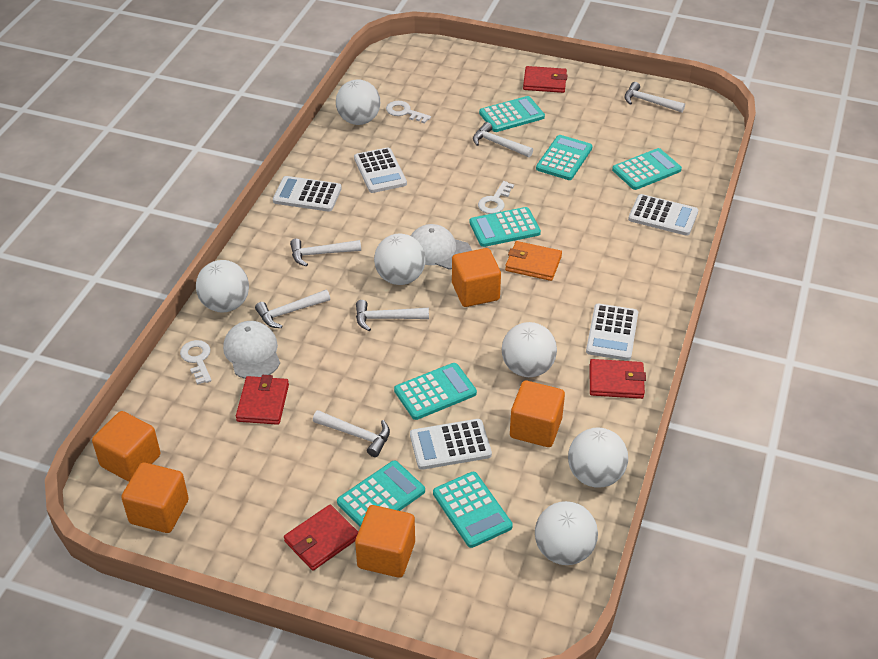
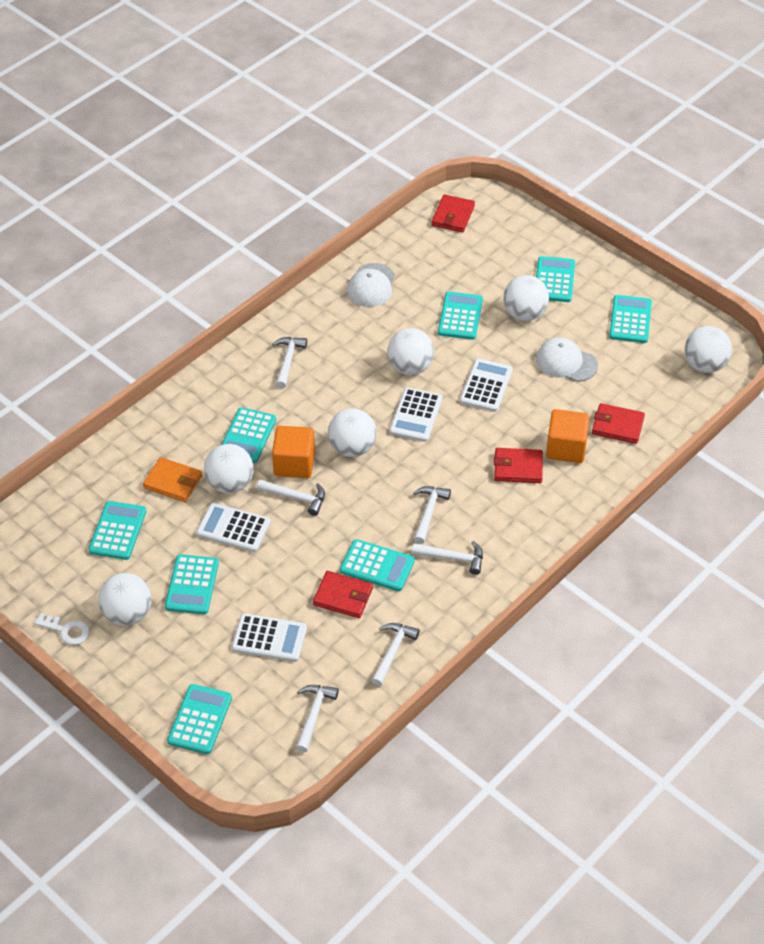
orange cube: 5 -> 2
turquoise calculator: 7 -> 8
white calculator: 5 -> 4
white key: 3 -> 1

